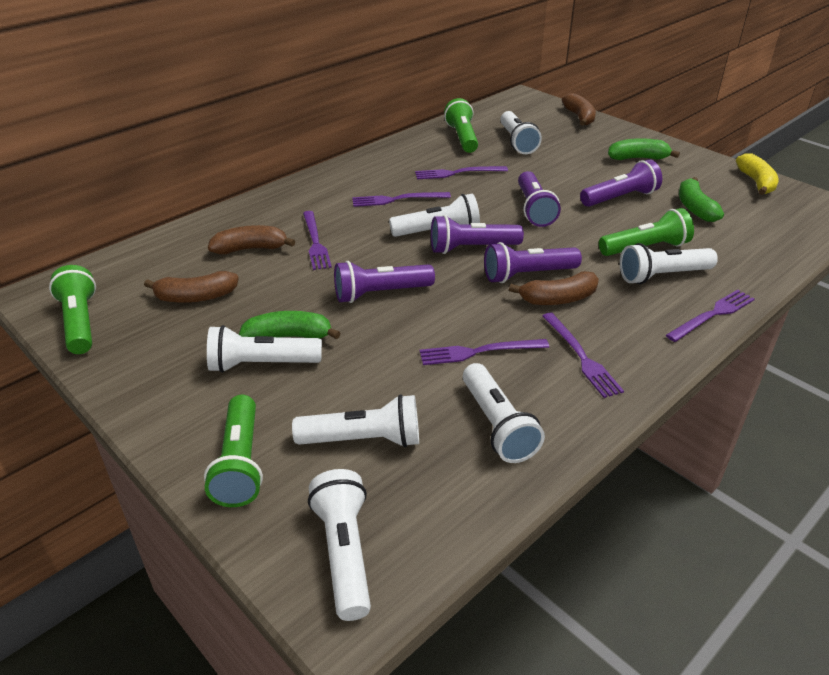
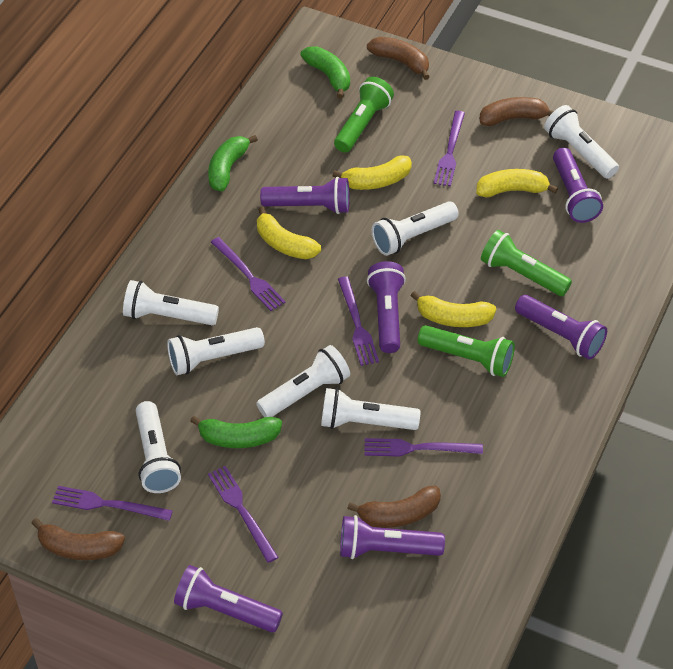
green flashlight: 4 -> 3
purple flashlight: 5 -> 6
yellow banana: 1 -> 4

